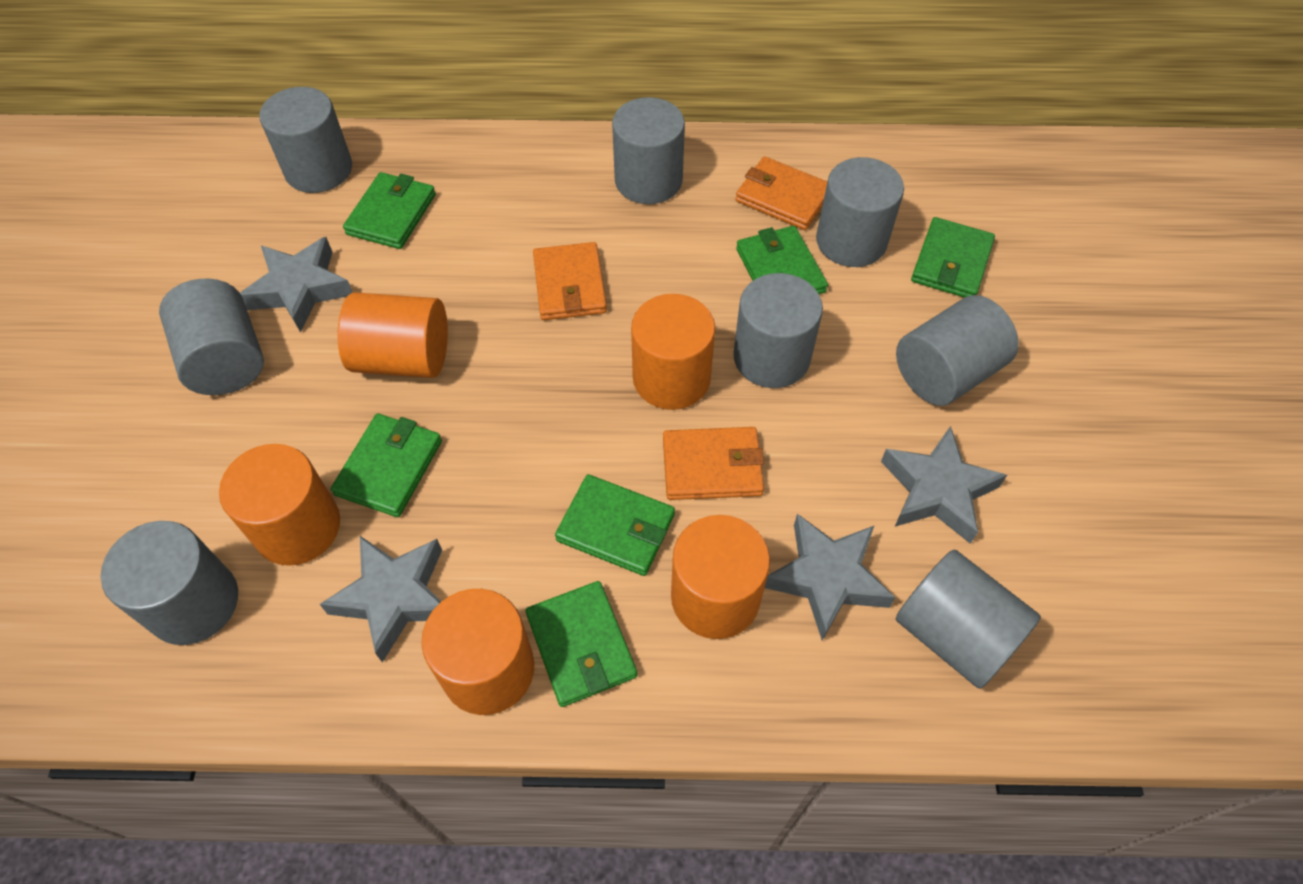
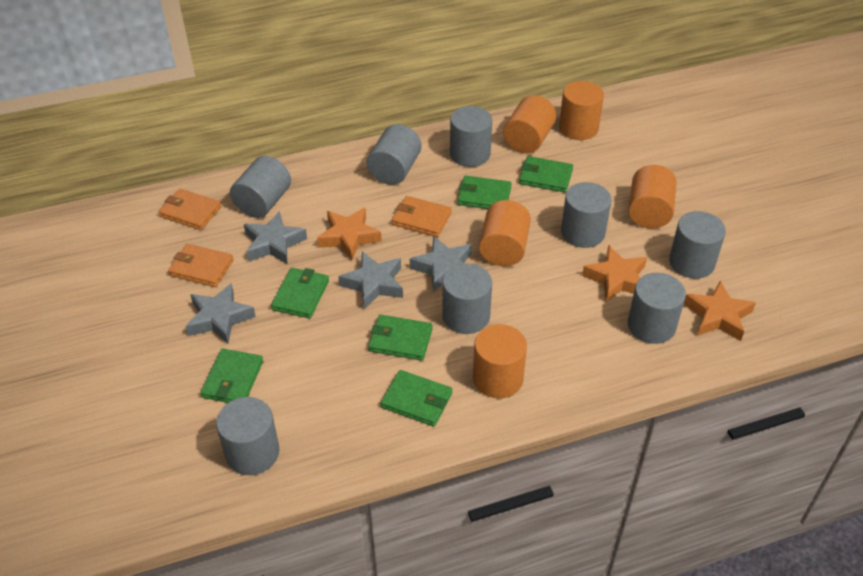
orange star: 0 -> 3

